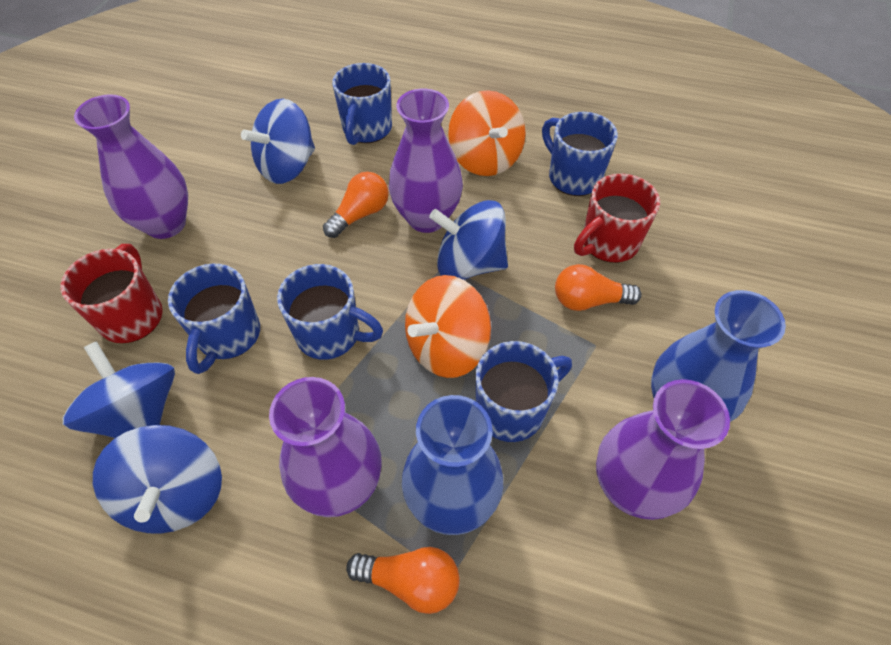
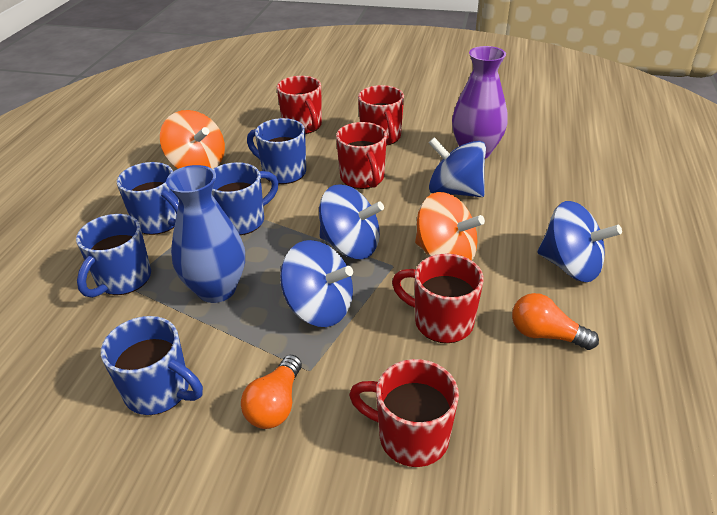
blue vase: 2 -> 1
orange light bulb: 3 -> 2
purple vase: 4 -> 1
red mug: 2 -> 5

